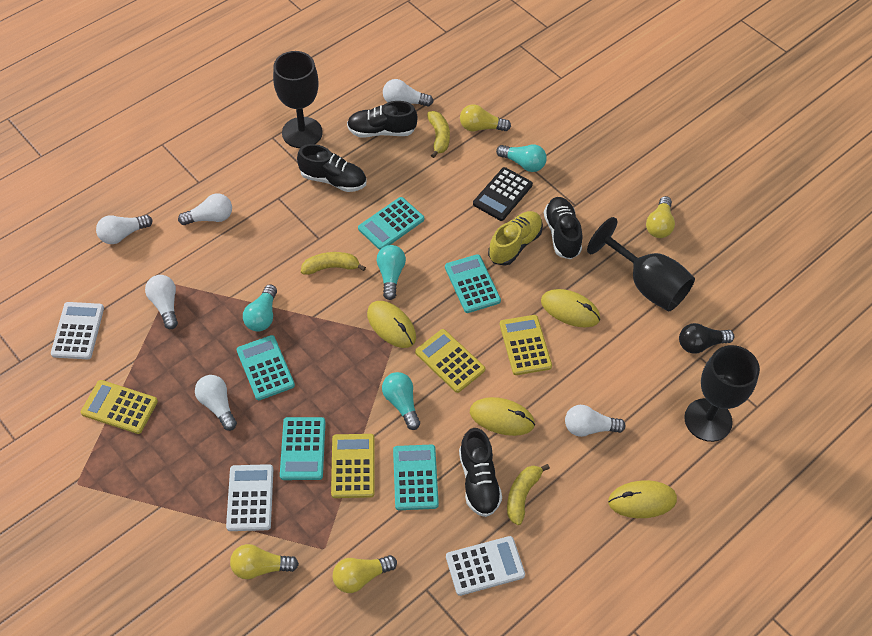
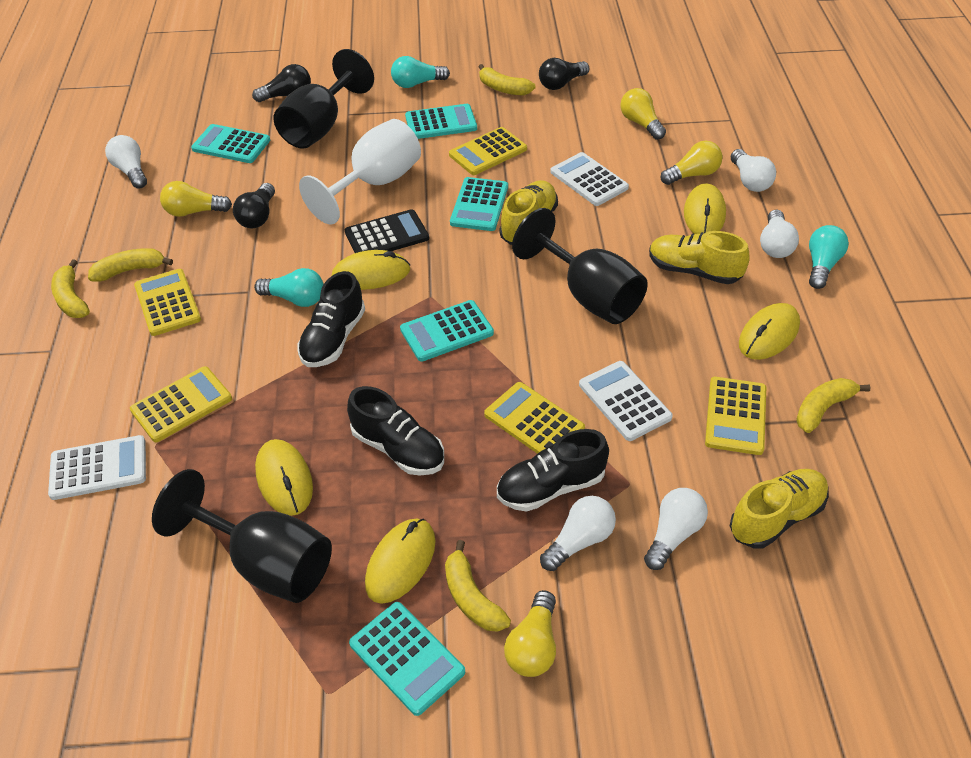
black light bulb: 1 -> 3
black shoe: 4 -> 3
turquoise light bulb: 4 -> 3
white goblet: 0 -> 1
white light bulb: 6 -> 5
yellow banana: 3 -> 5
yellow calculator: 4 -> 5
yellow mouse: 4 -> 5
yellow shoe: 1 -> 3

